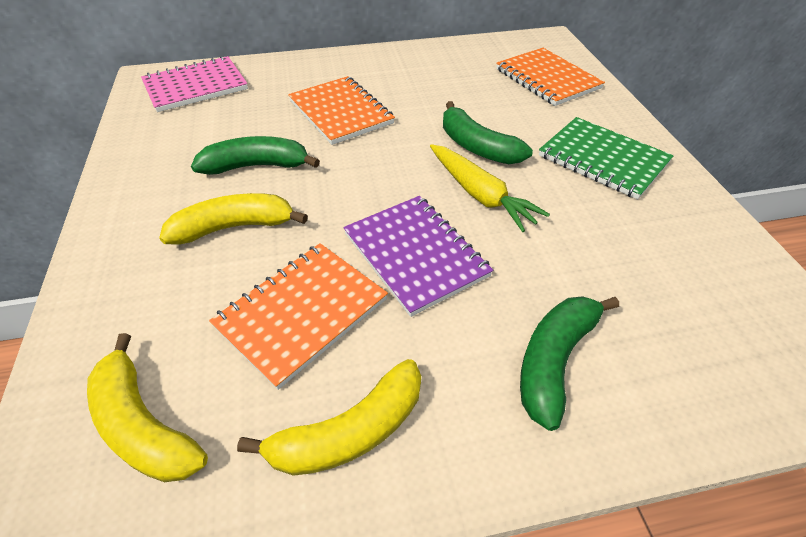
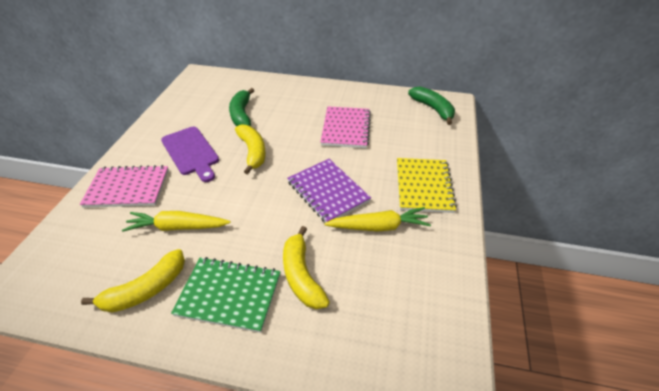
green banana: 3 -> 2
orange notebook: 3 -> 0
pink notebook: 1 -> 2
purple cutting board: 0 -> 1
yellow carrot: 1 -> 2
yellow notebook: 0 -> 1

